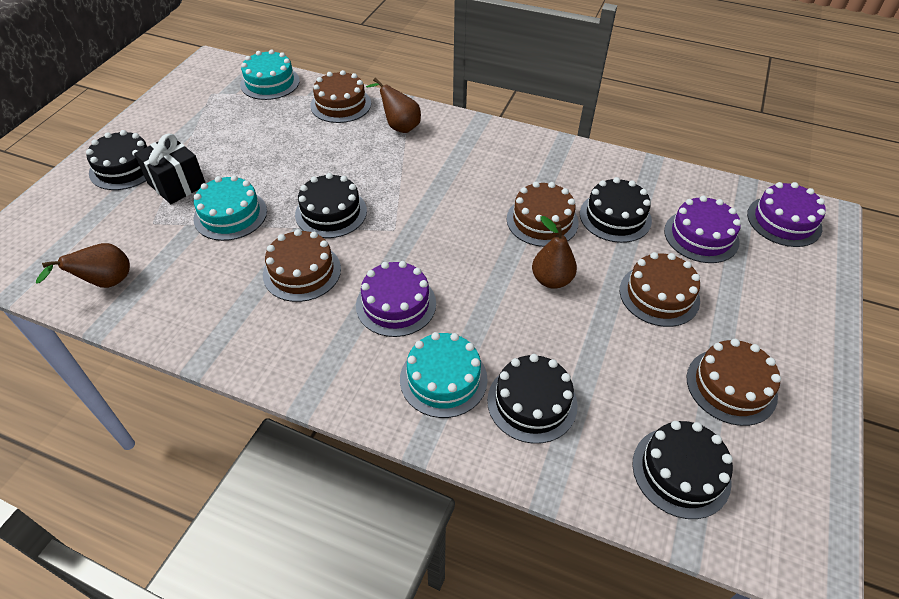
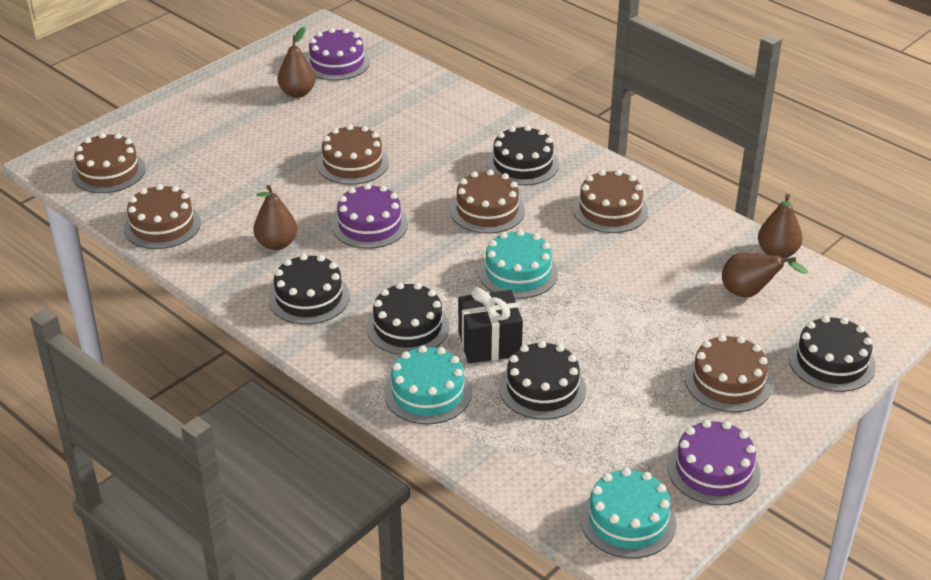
brown cake: 5 -> 6
brown pear: 3 -> 4

